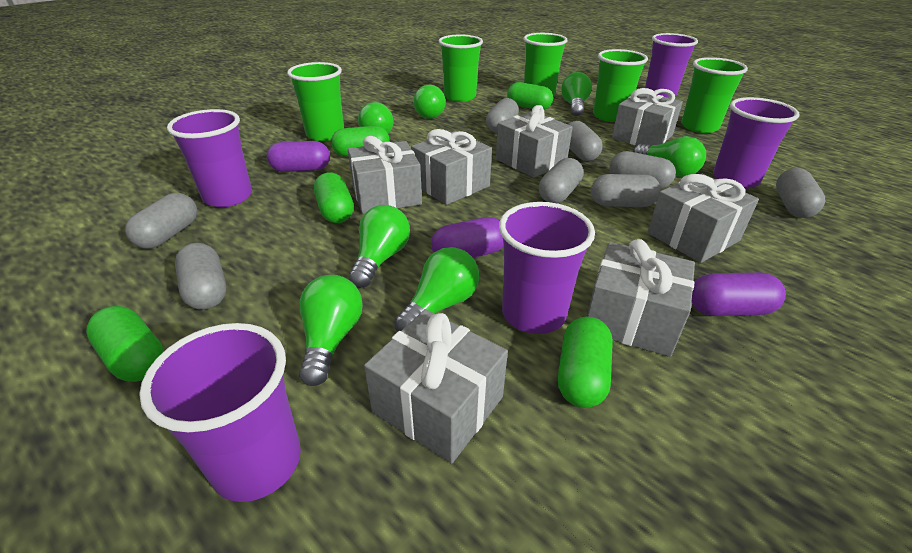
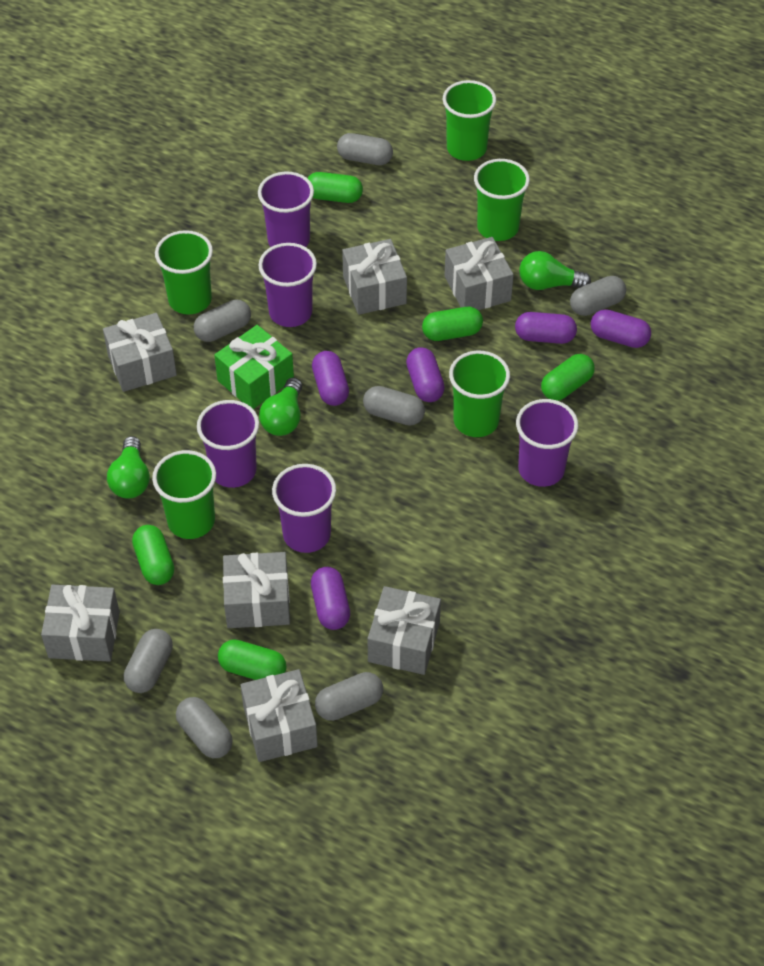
green gift: 0 -> 1
green light bulb: 7 -> 3
grey capsule: 8 -> 7
purple capsule: 3 -> 5

